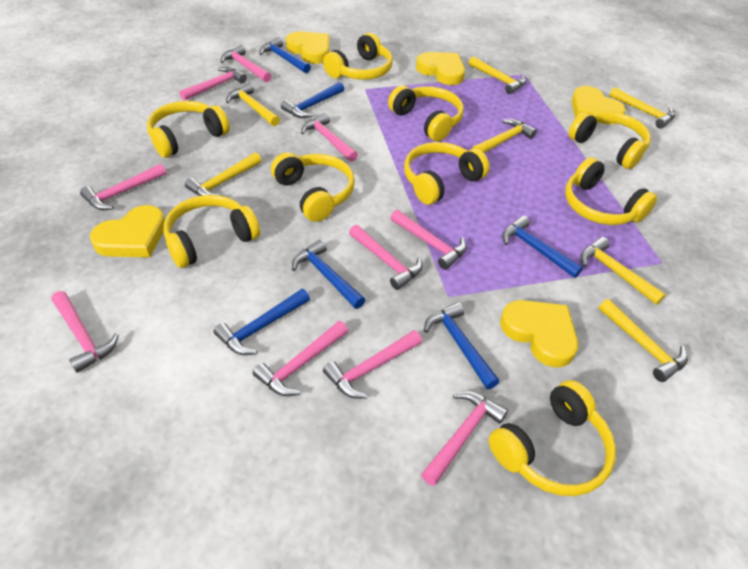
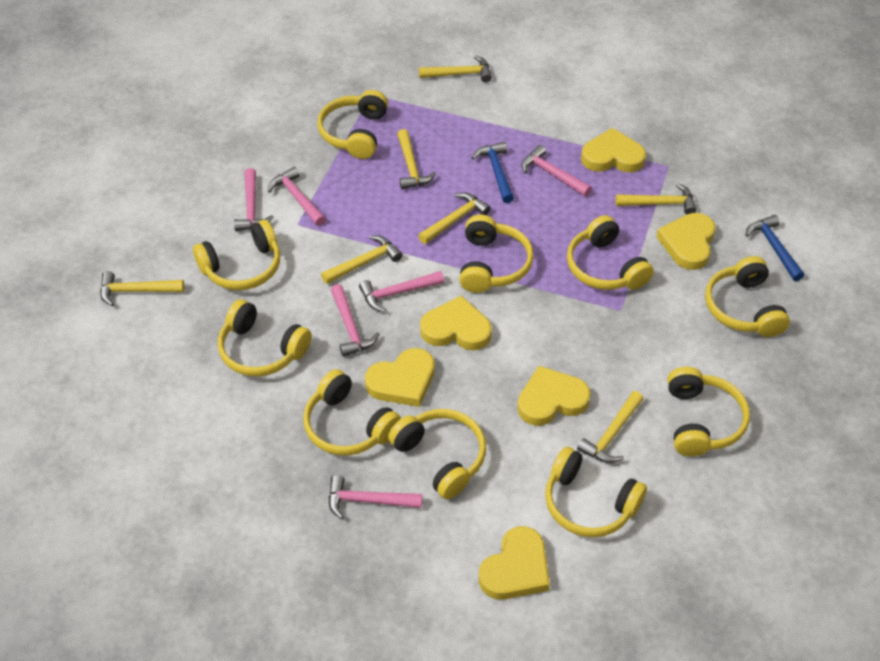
blue hammer: 6 -> 2
pink hammer: 10 -> 6
yellow headphones: 9 -> 10
yellow heart: 5 -> 6

